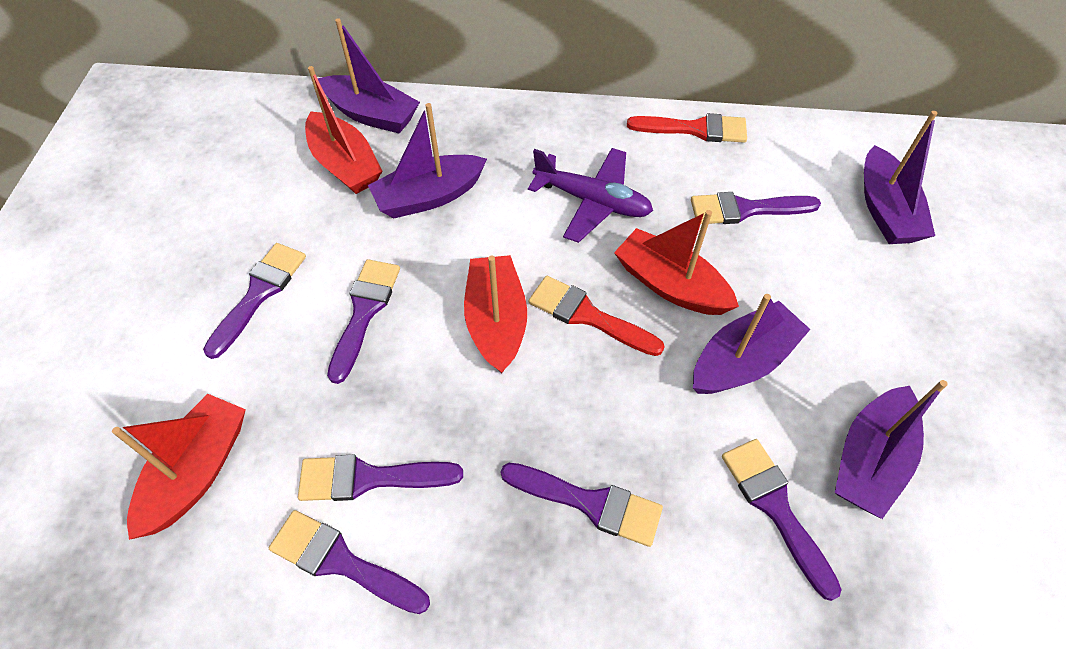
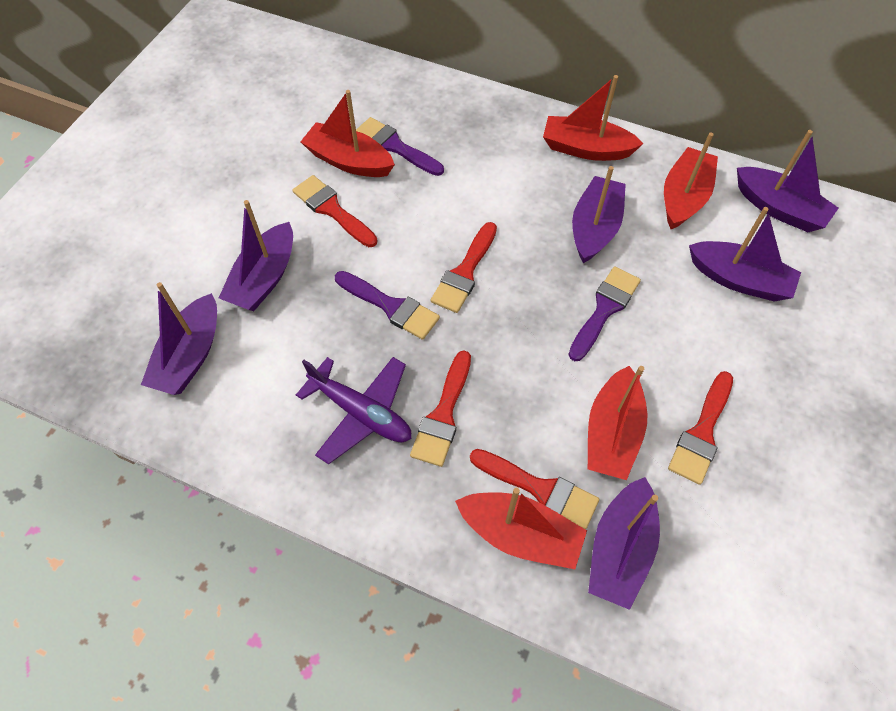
purple boat: 5 -> 6
purple brush: 7 -> 3
red boat: 4 -> 5
red brush: 2 -> 5

